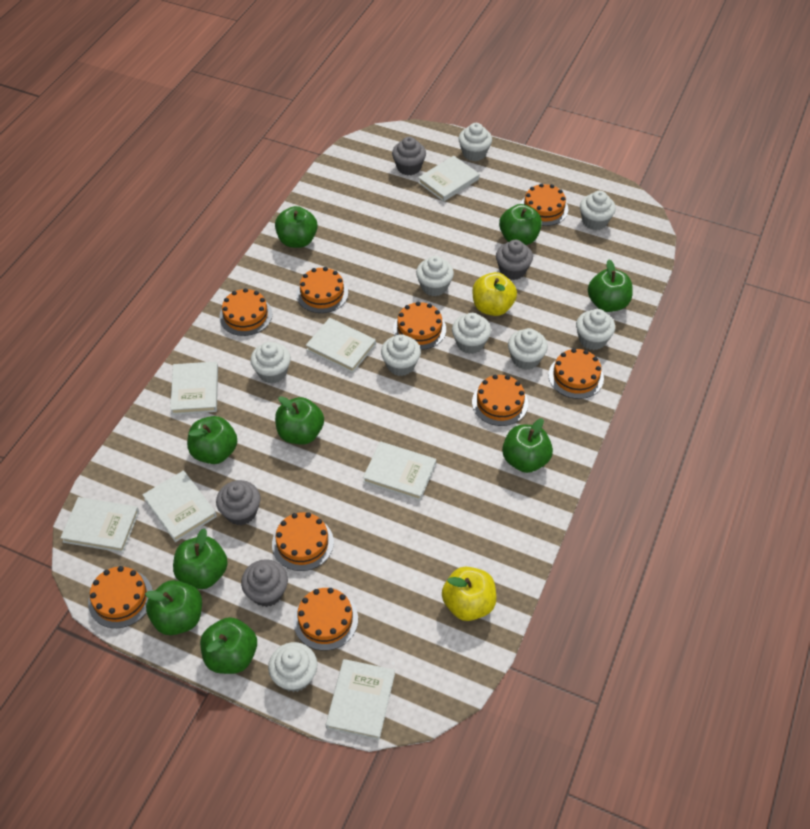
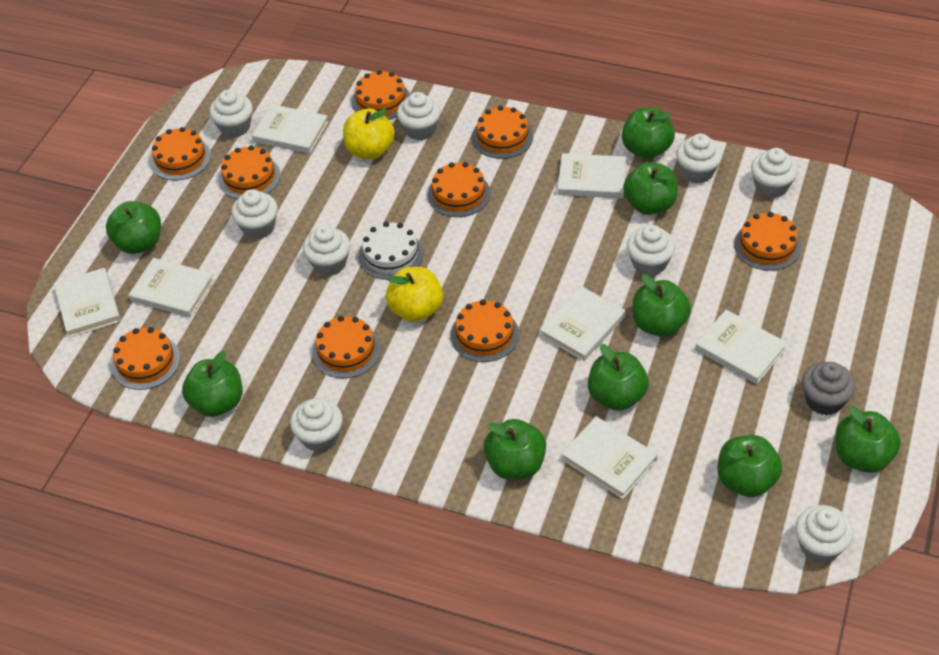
grey cupcake: 4 -> 1
white cake: 0 -> 1

